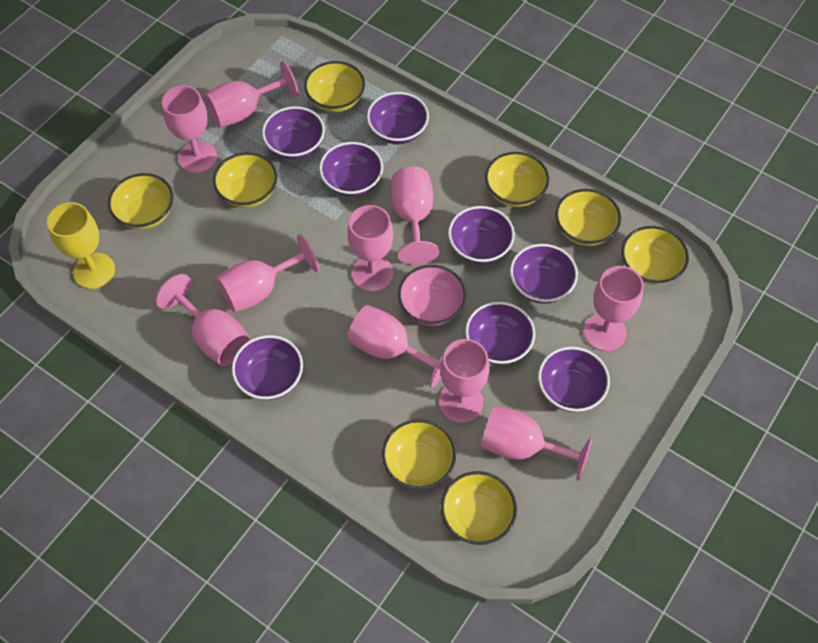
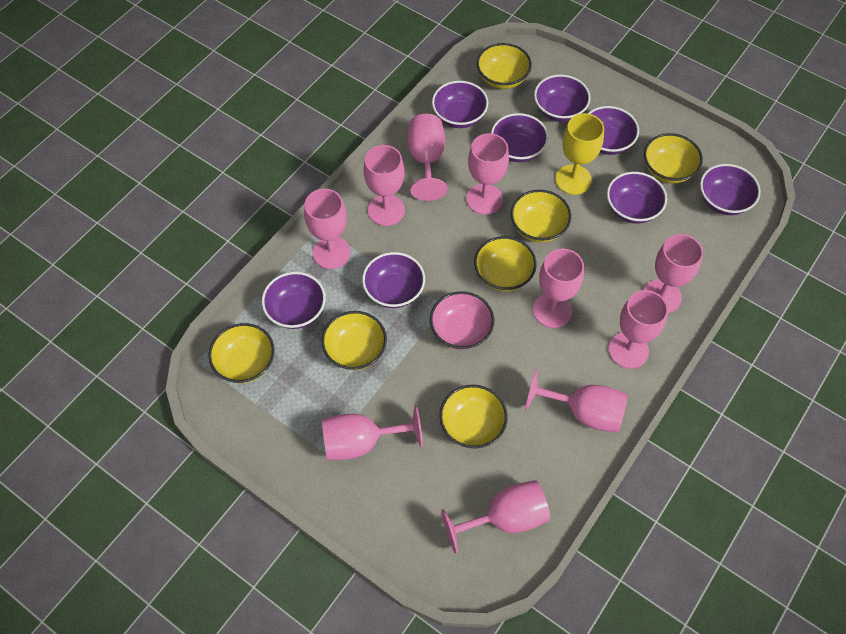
yellow bowl: 8 -> 7

